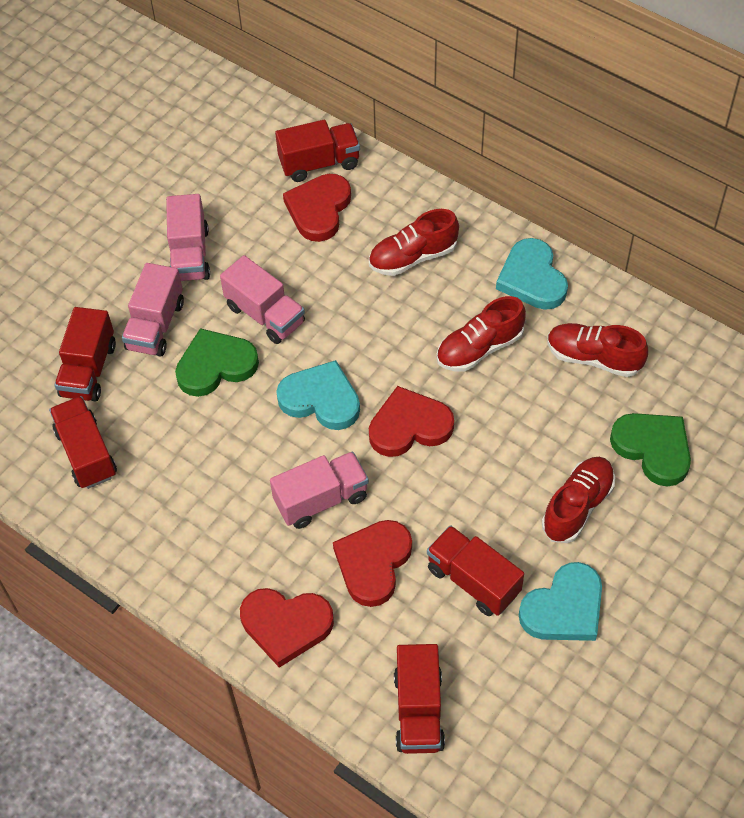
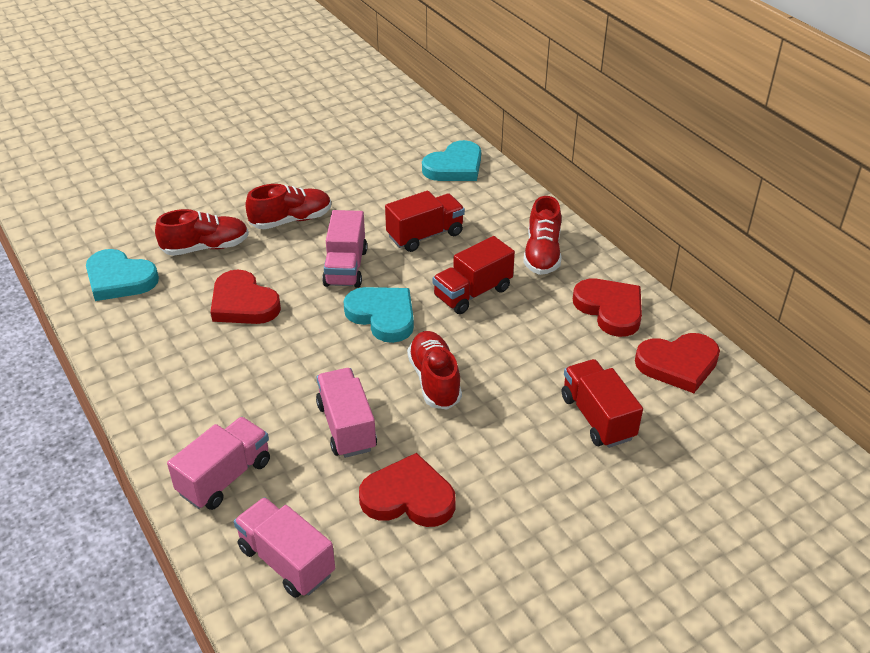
green heart: 2 -> 0
red truck: 5 -> 3

